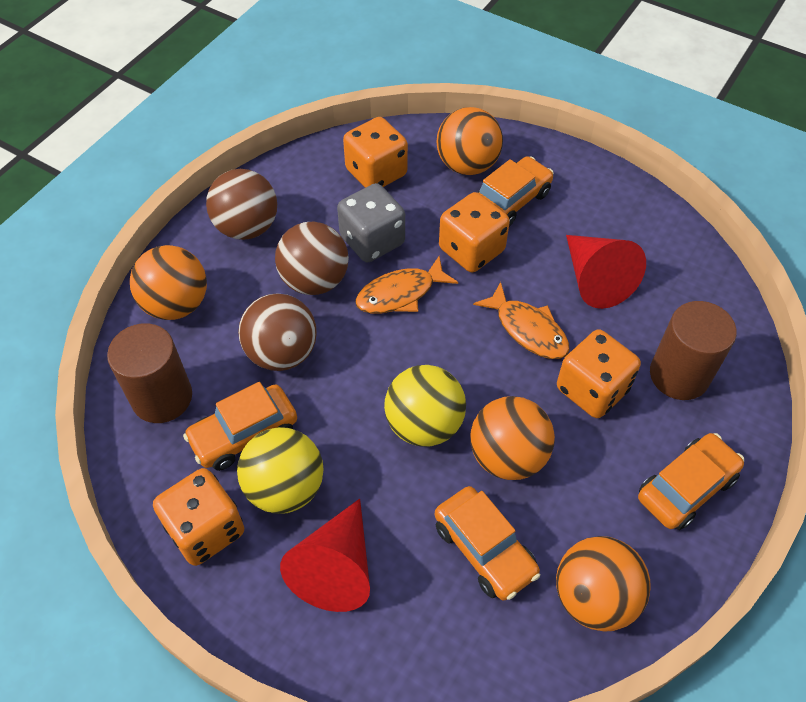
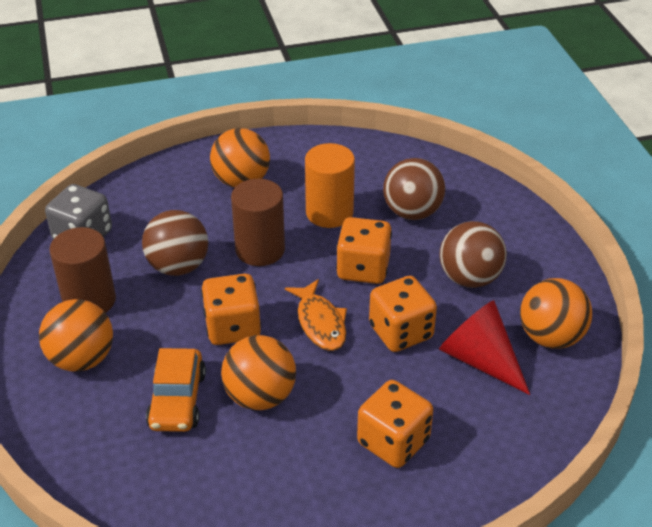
orange car: 4 -> 1
orange cylinder: 0 -> 1
orange fish: 2 -> 1
red cone: 2 -> 1
yellow ball: 2 -> 0

